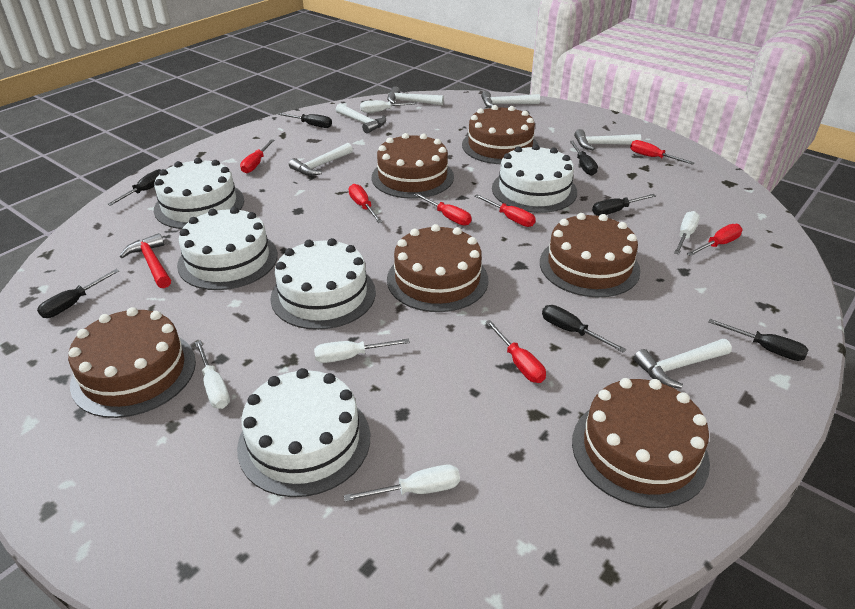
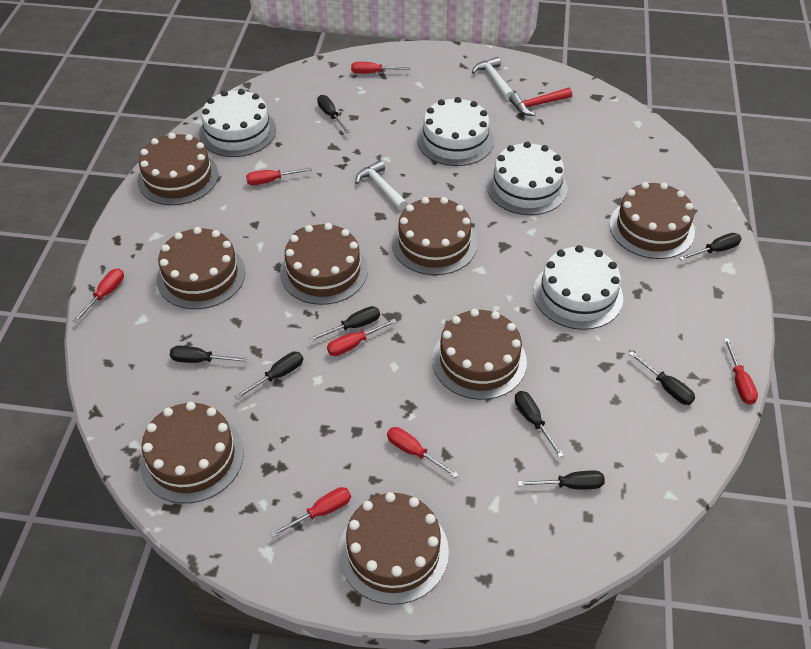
black screwdriver: 7 -> 8
brown cake: 6 -> 8
white cake: 5 -> 4
white hammer: 6 -> 2
white screwdriver: 5 -> 0

